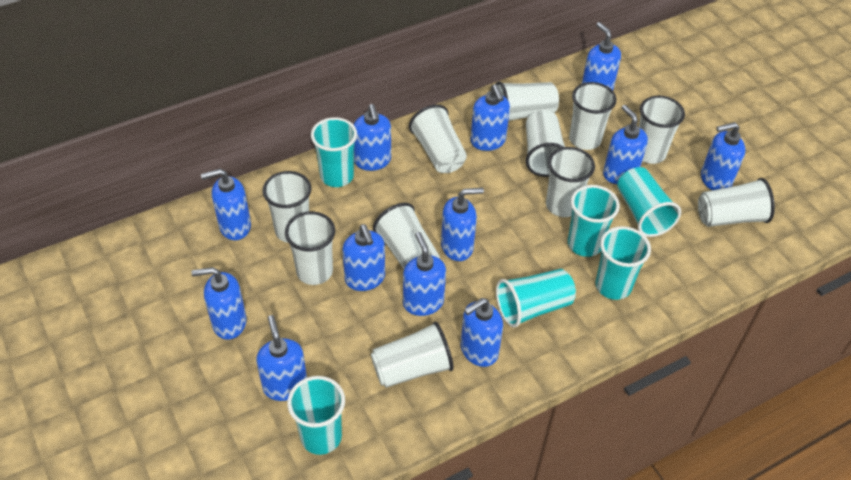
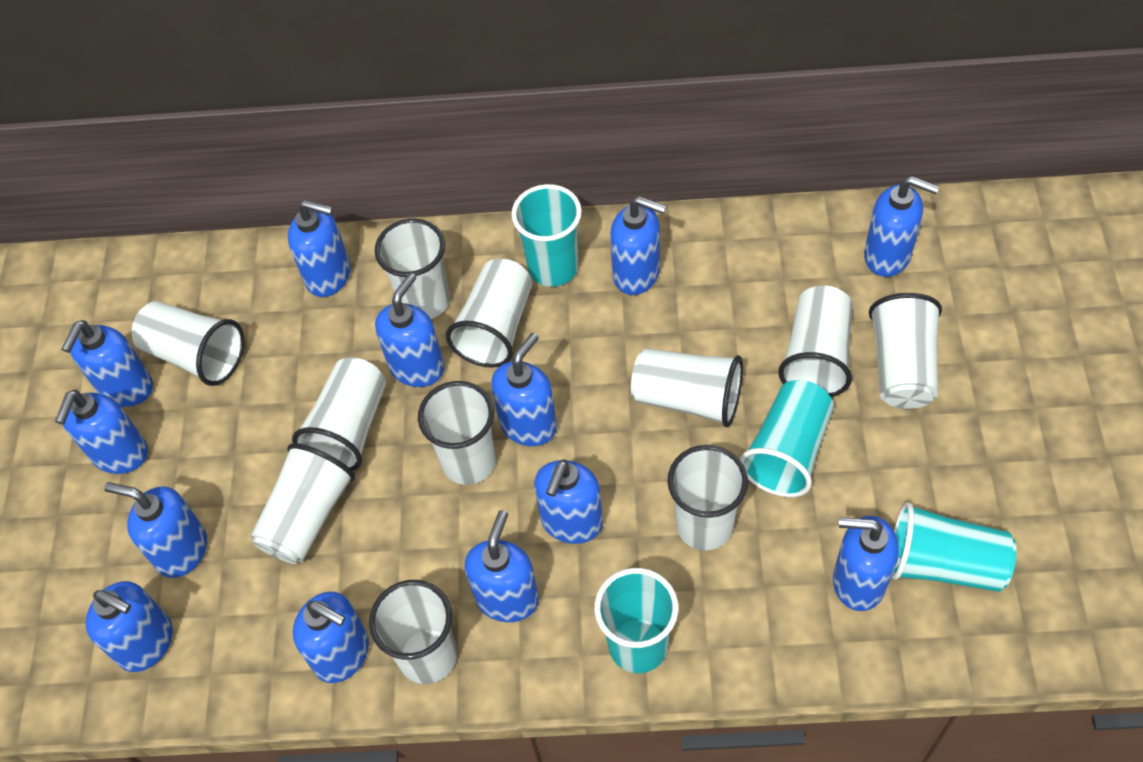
blue soap dispenser: 12 -> 13
turquoise cup: 6 -> 4

